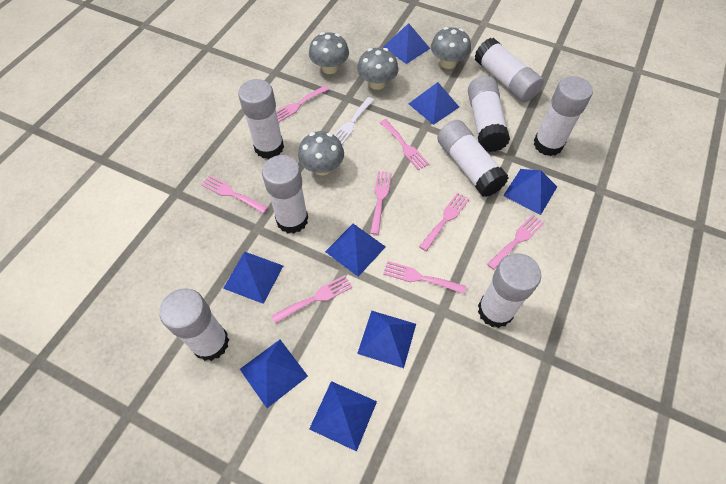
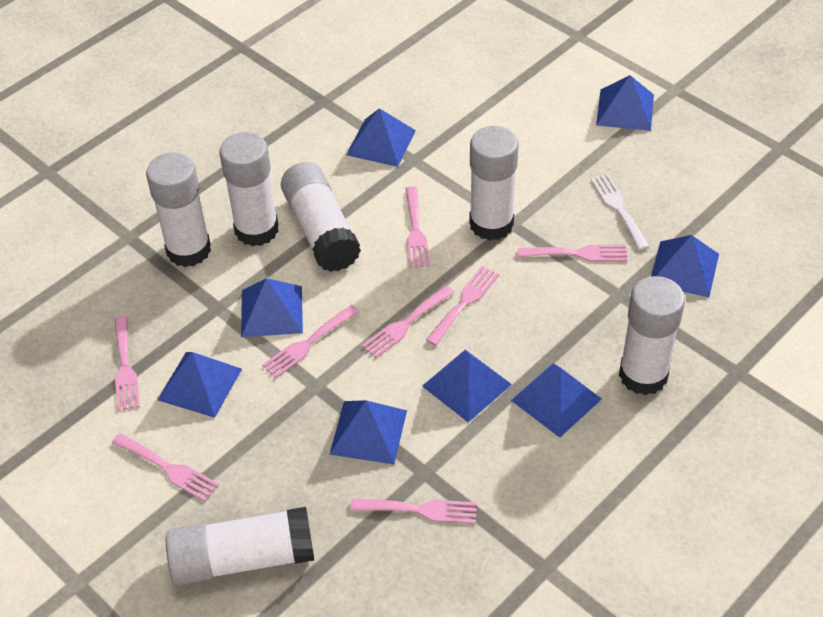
grey mushroom: 4 -> 0
white glue stick: 8 -> 6

